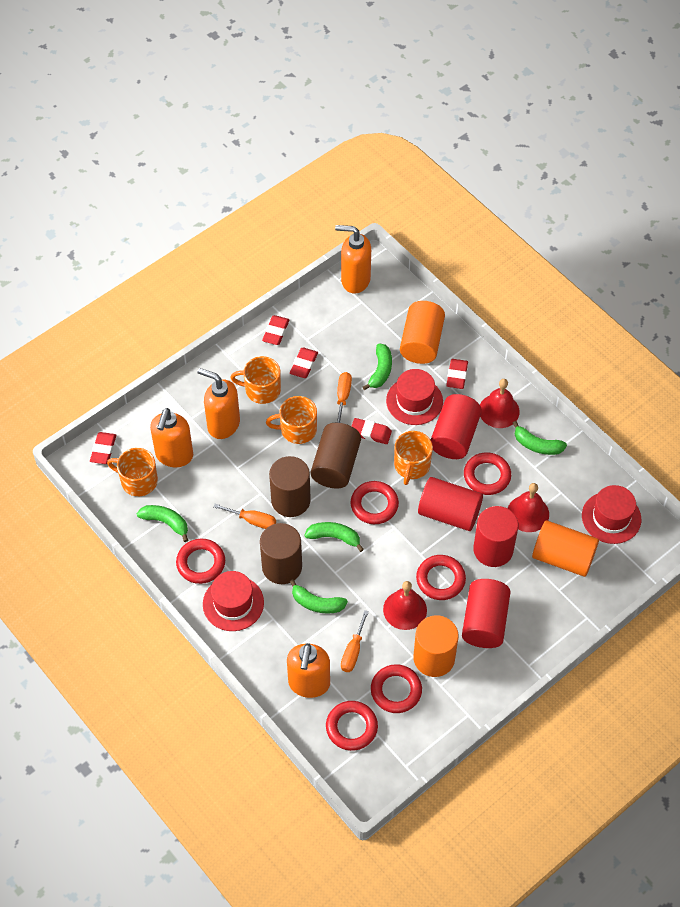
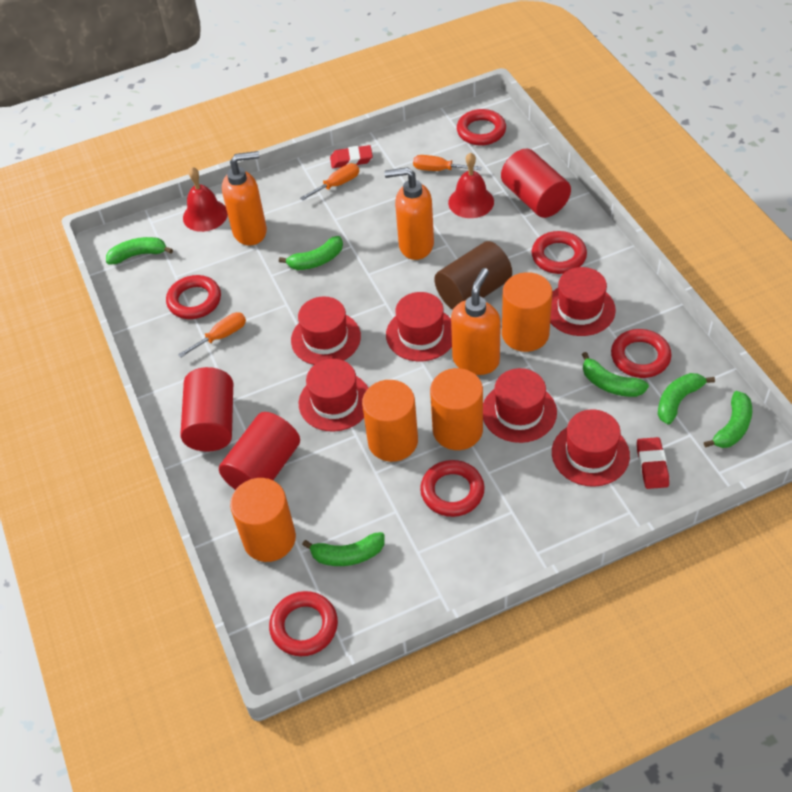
brown cylinder: 3 -> 1
green banana: 5 -> 6
orange cylinder: 3 -> 4
orange mug: 4 -> 0
orange soap dispenser: 4 -> 3
red bell: 3 -> 2
red cylinder: 4 -> 3
red eraser: 5 -> 2
red hat: 3 -> 6

